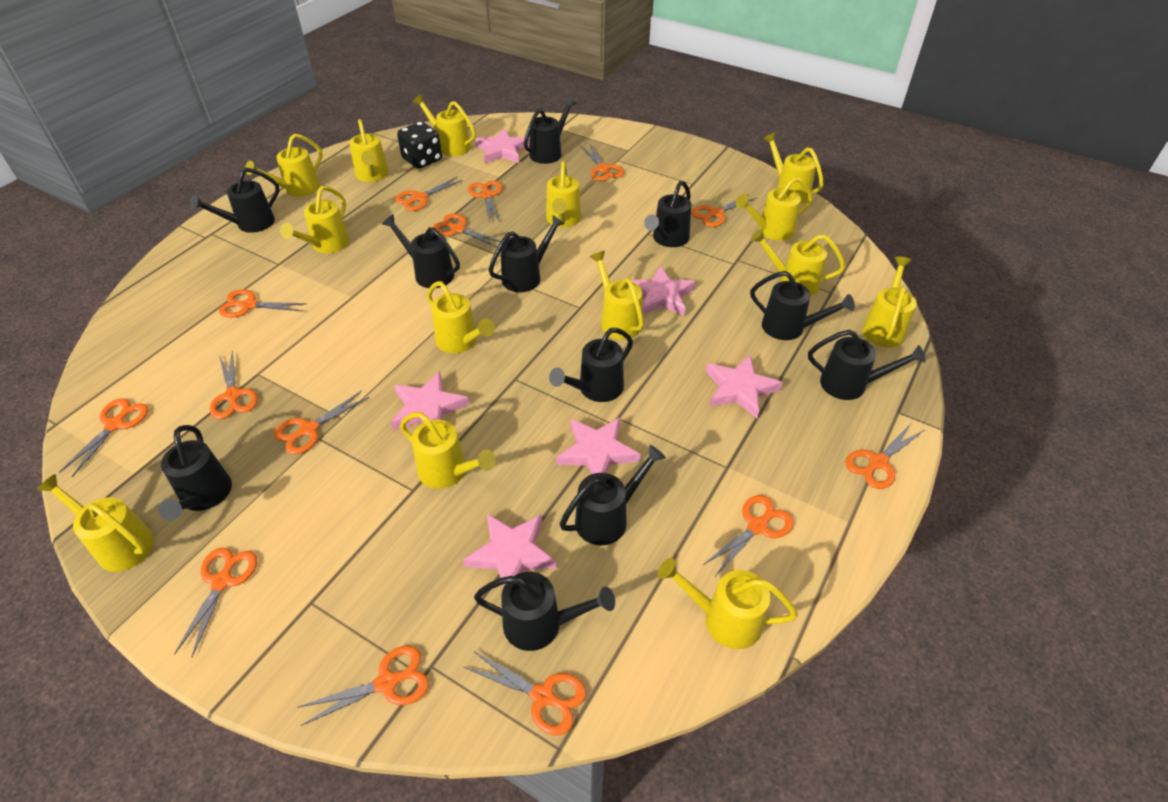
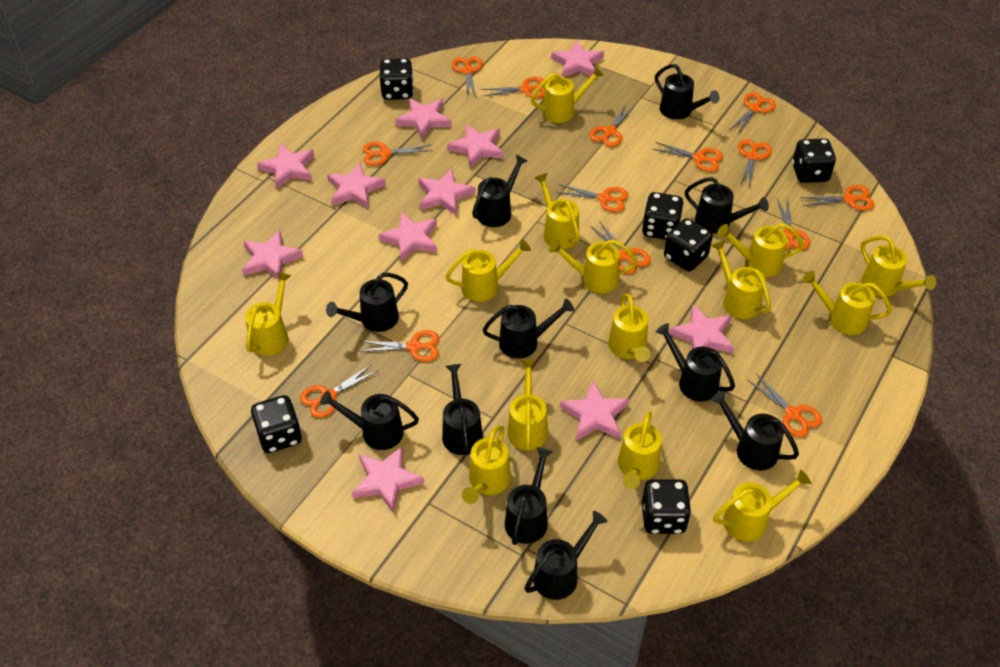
black dice: 1 -> 6
pink star: 6 -> 11

